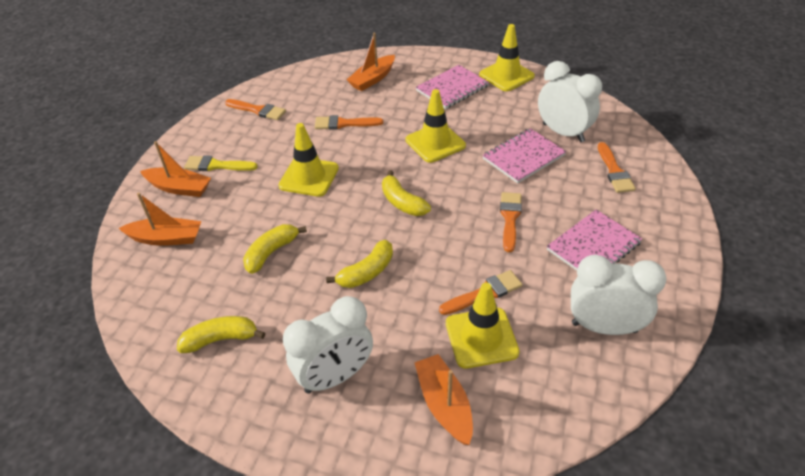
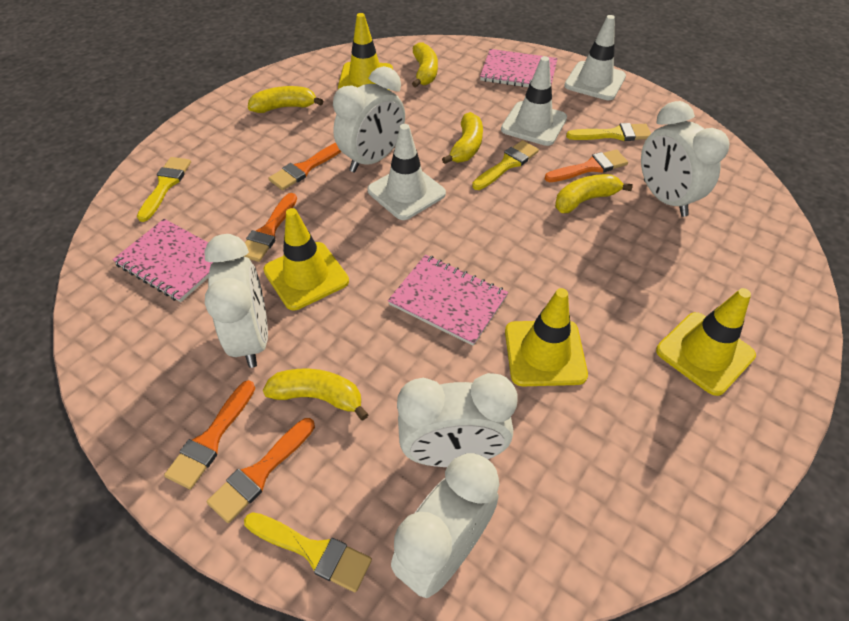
orange boat: 4 -> 0
white clock: 3 -> 5
white traffic cone: 0 -> 3
yellow banana: 4 -> 5
yellow brush: 1 -> 4

